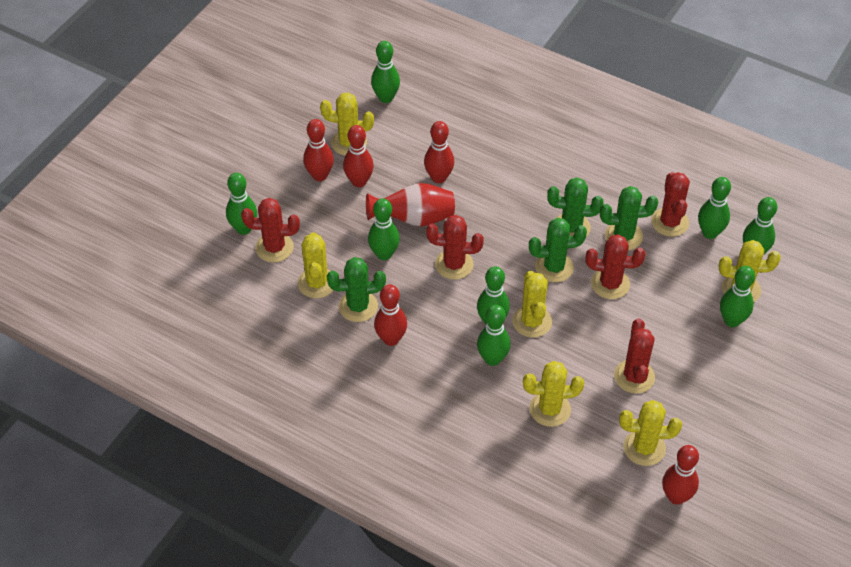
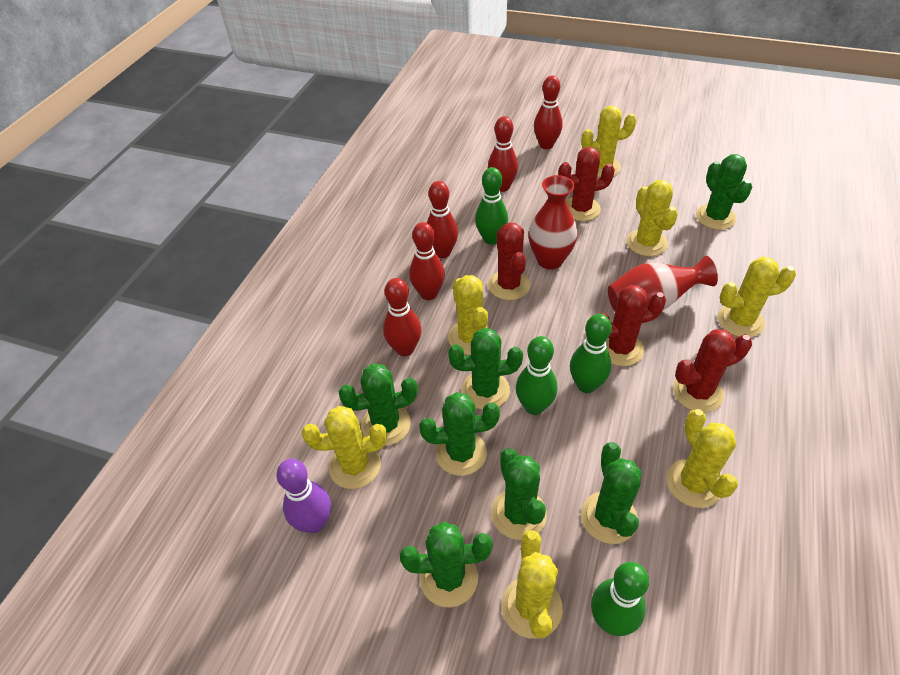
green bowling pin: 8 -> 4
green cactus: 4 -> 7
purple bowling pin: 0 -> 1
red cactus: 5 -> 4
red vase: 1 -> 2
yellow cactus: 6 -> 7

